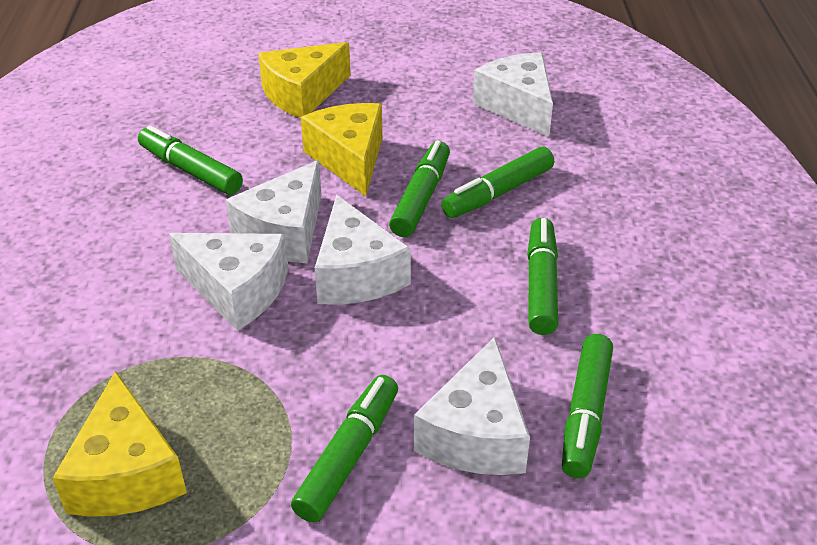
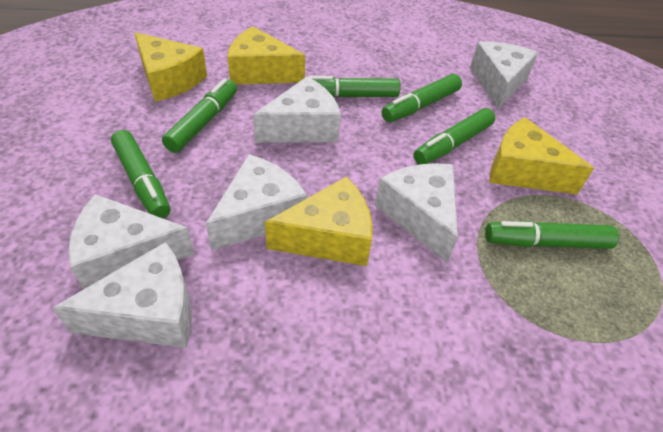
white cheese: 5 -> 6
yellow cheese: 3 -> 4

